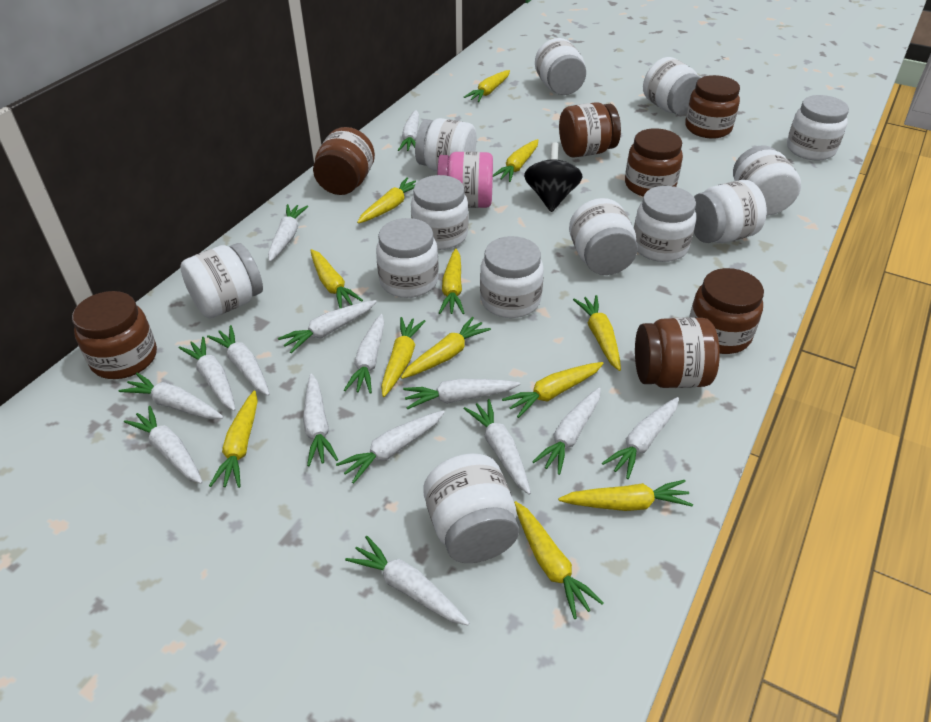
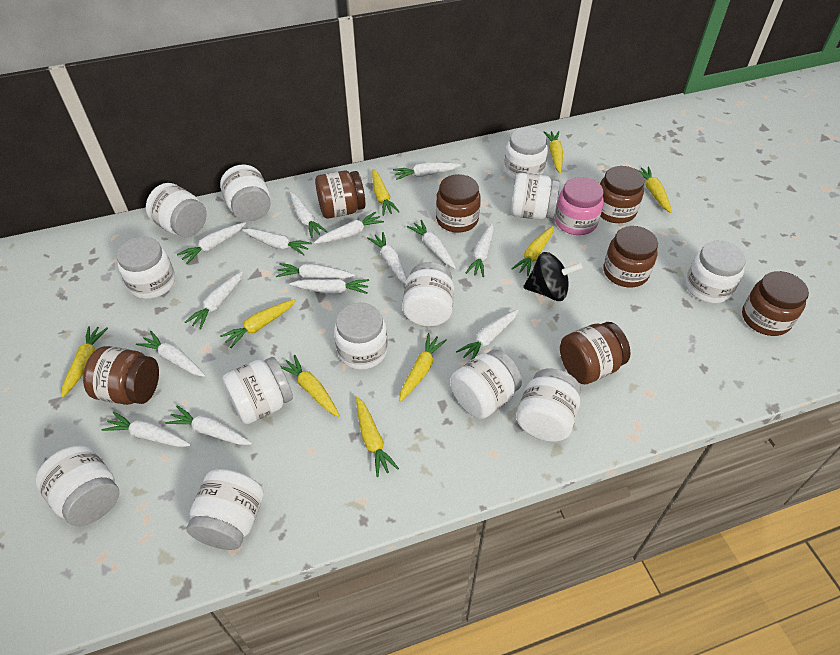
yellow carrot: 12 -> 9

